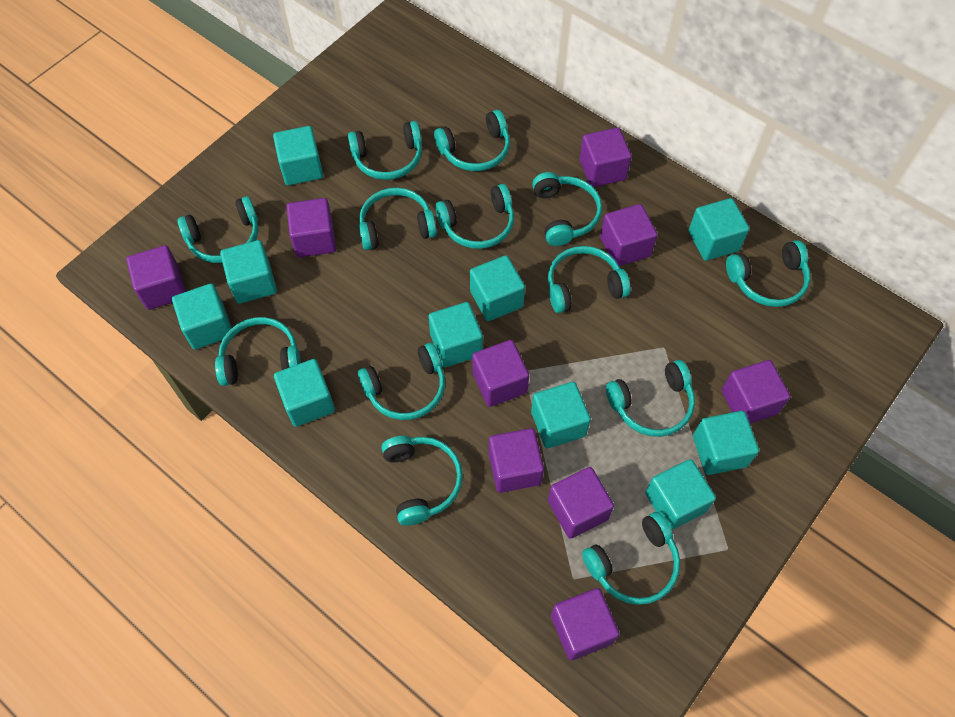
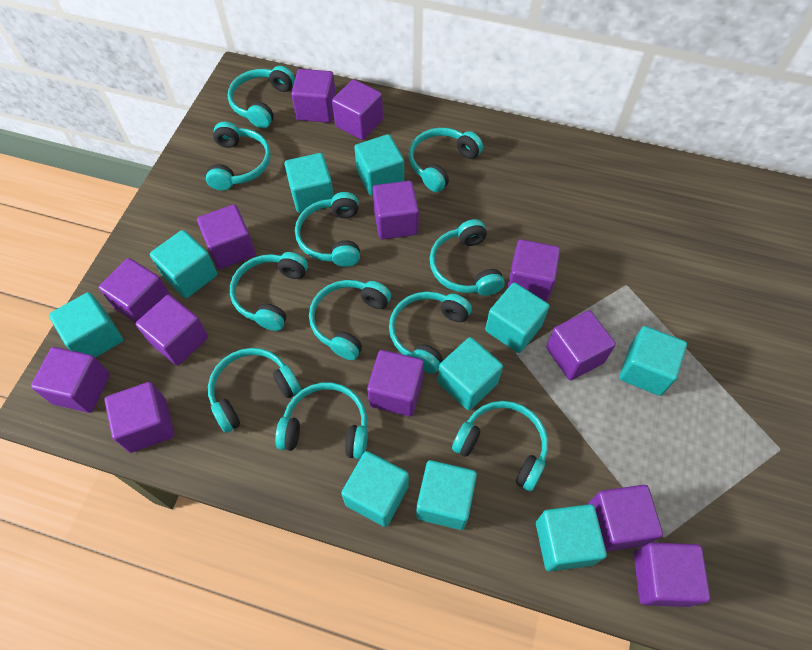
purple cube: 9 -> 13
turquoise headphones: 13 -> 11

